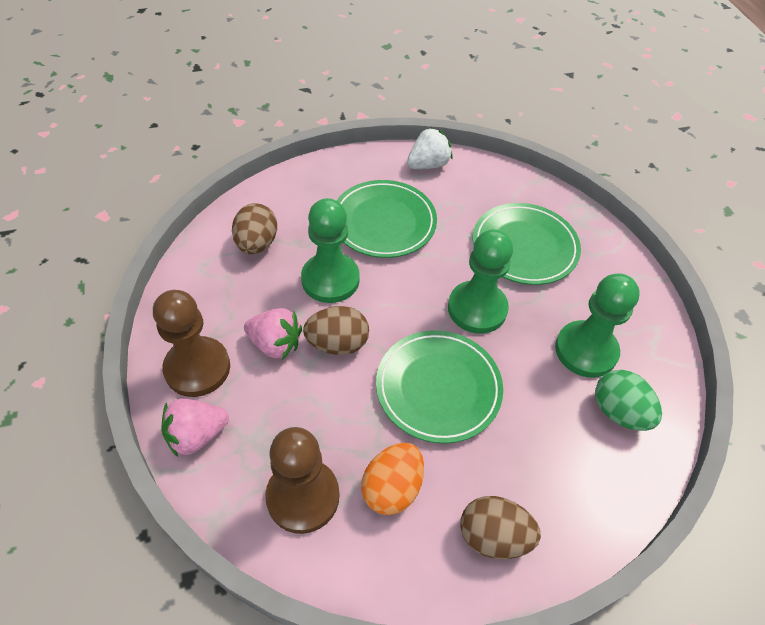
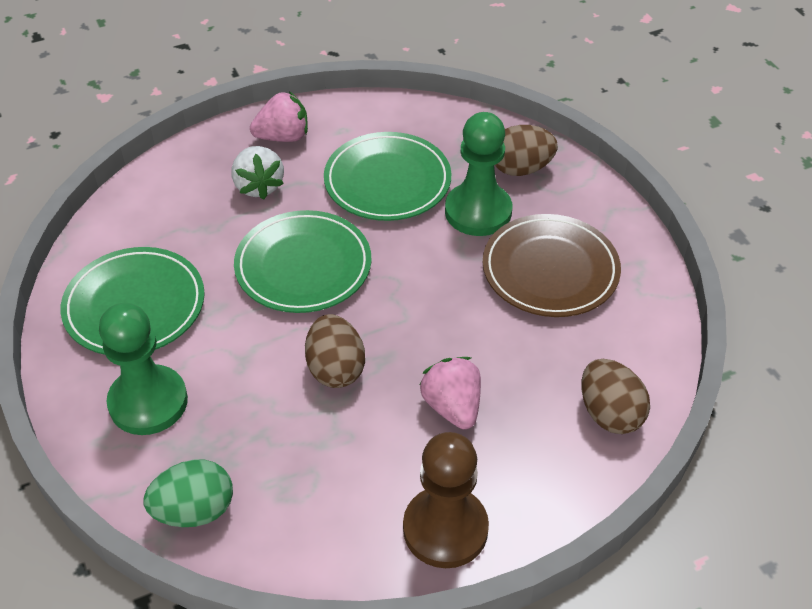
brown pawn: 2 -> 1
brown plate: 0 -> 1
green pawn: 3 -> 2
orange egg: 1 -> 0

